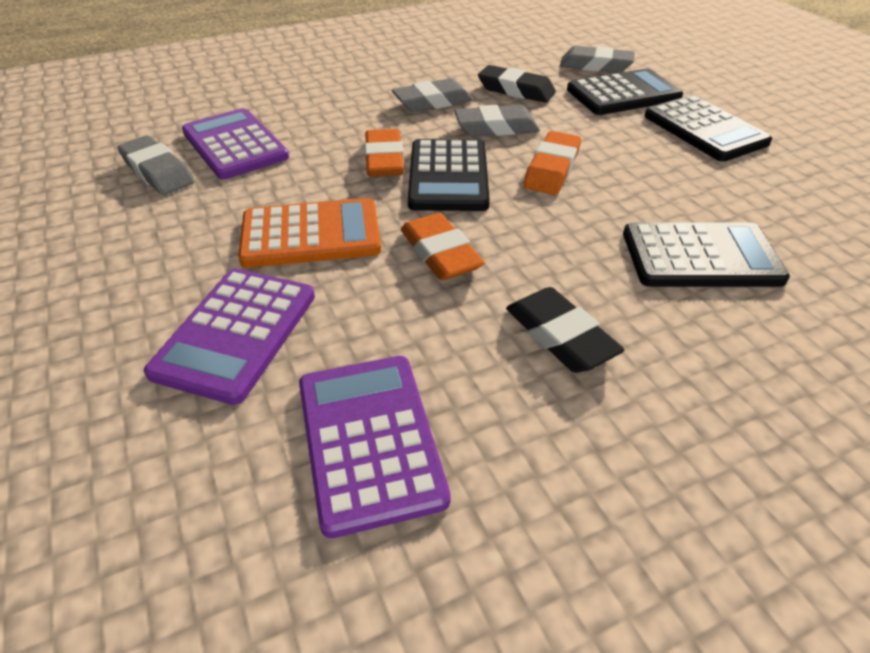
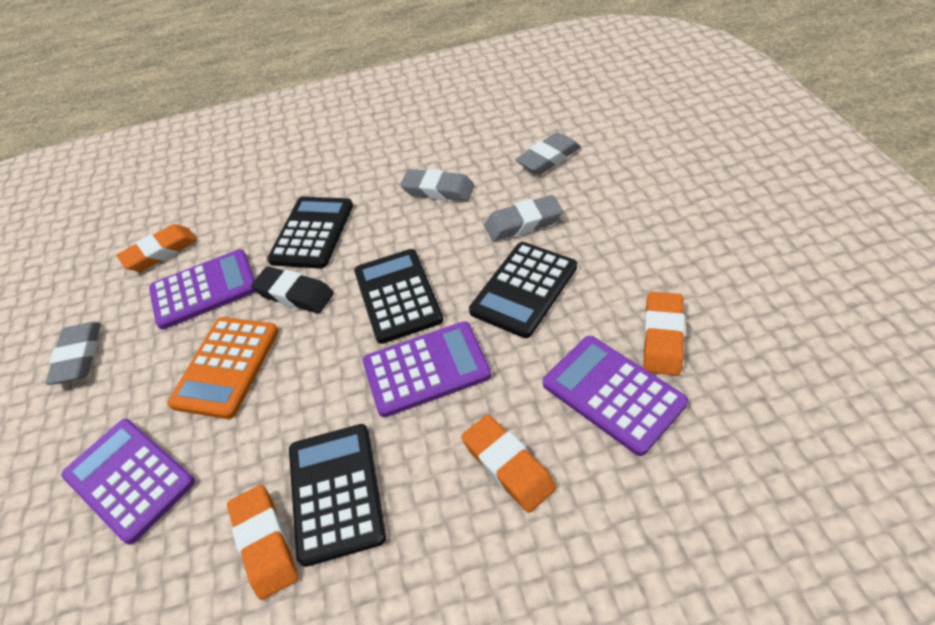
black eraser: 2 -> 1
orange eraser: 3 -> 4
purple calculator: 3 -> 4

